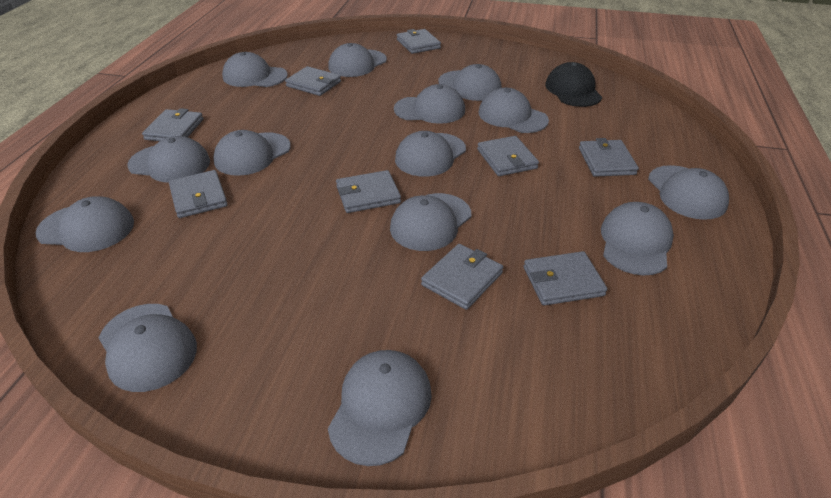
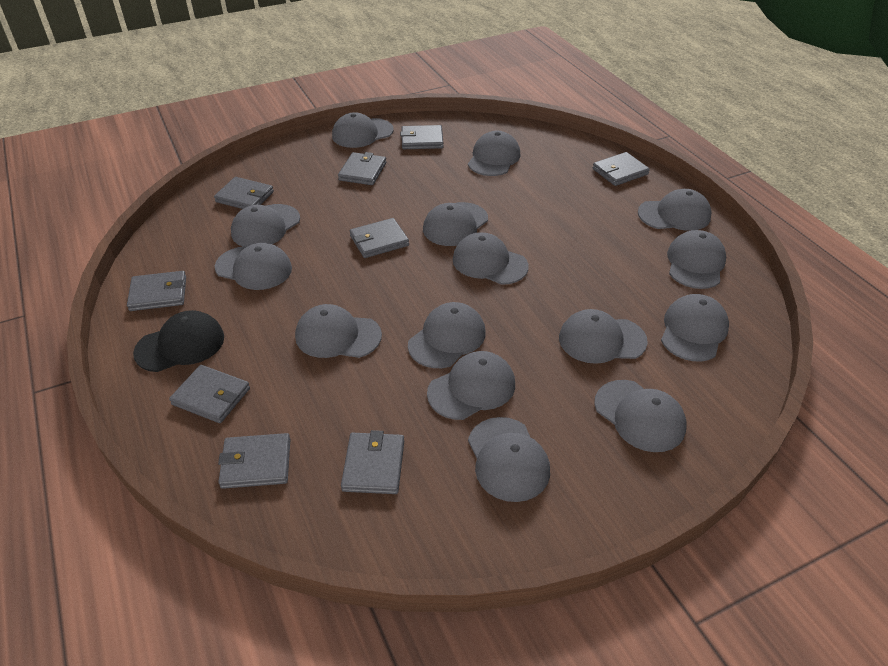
grey cap: 14 -> 15

